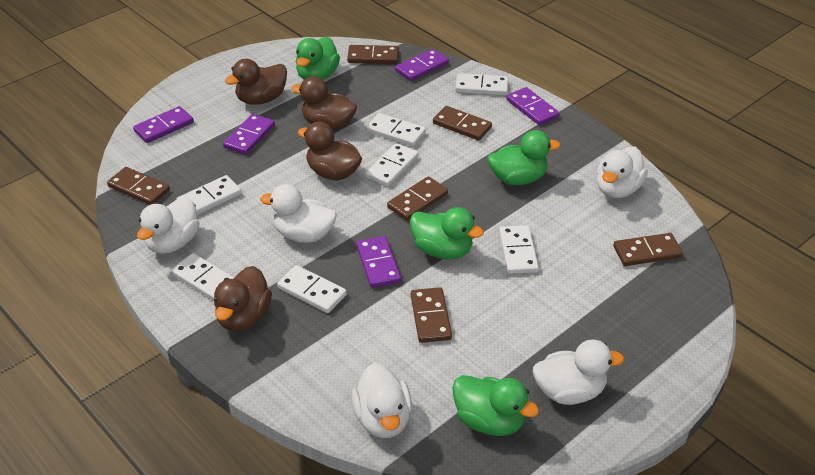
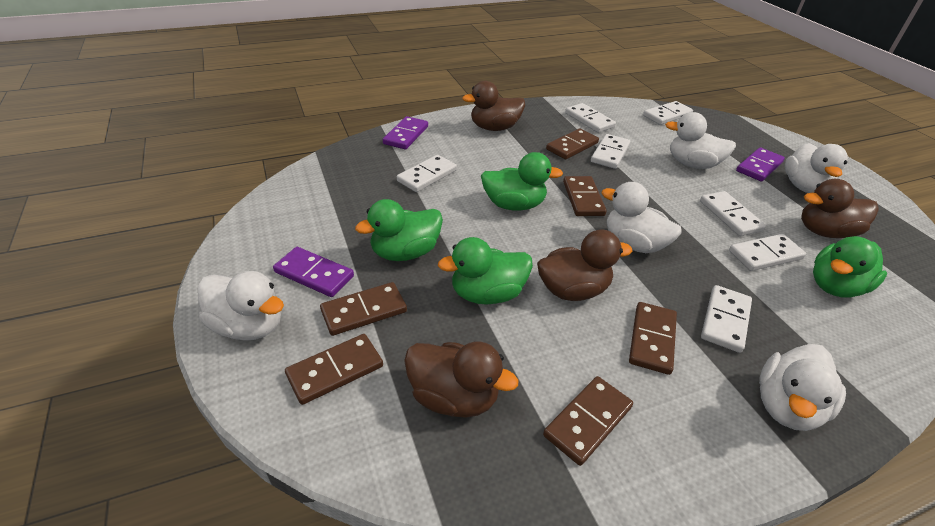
purple domino: 5 -> 3

